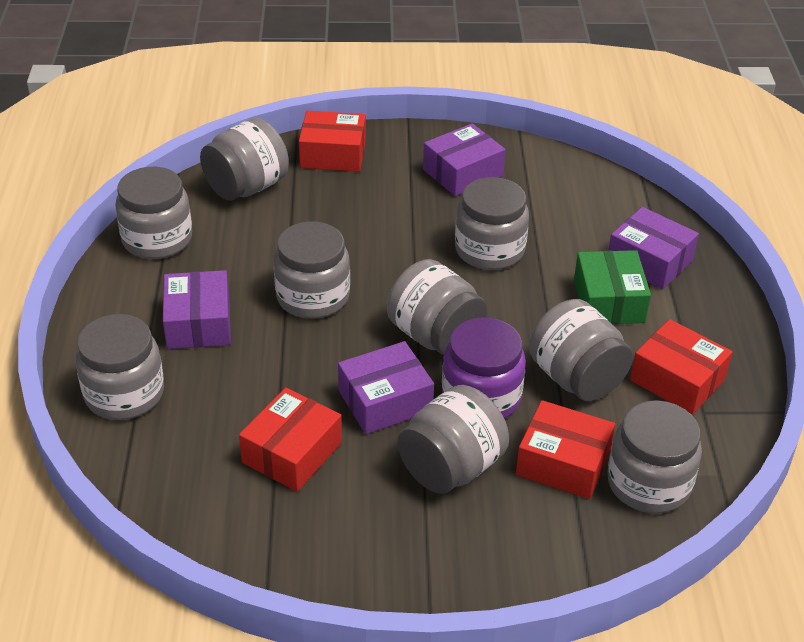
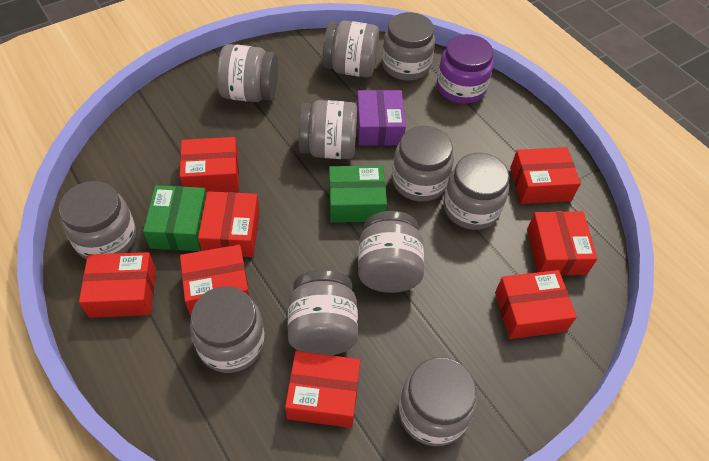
green box: 1 -> 2
grey jar: 9 -> 11
purple box: 4 -> 1
red box: 4 -> 8

